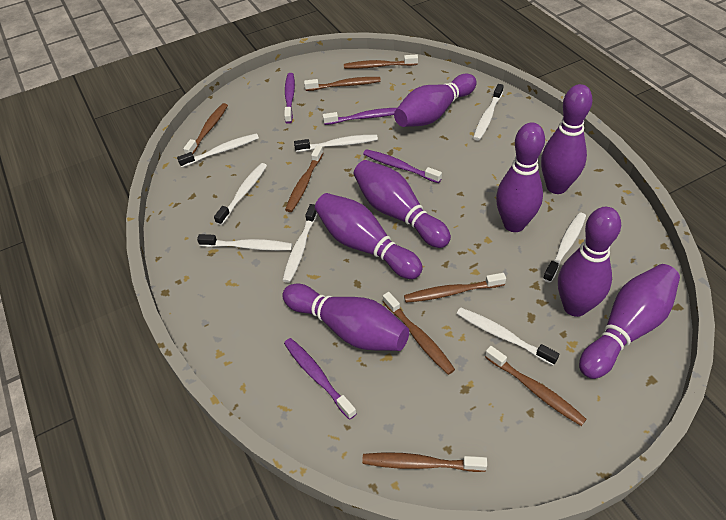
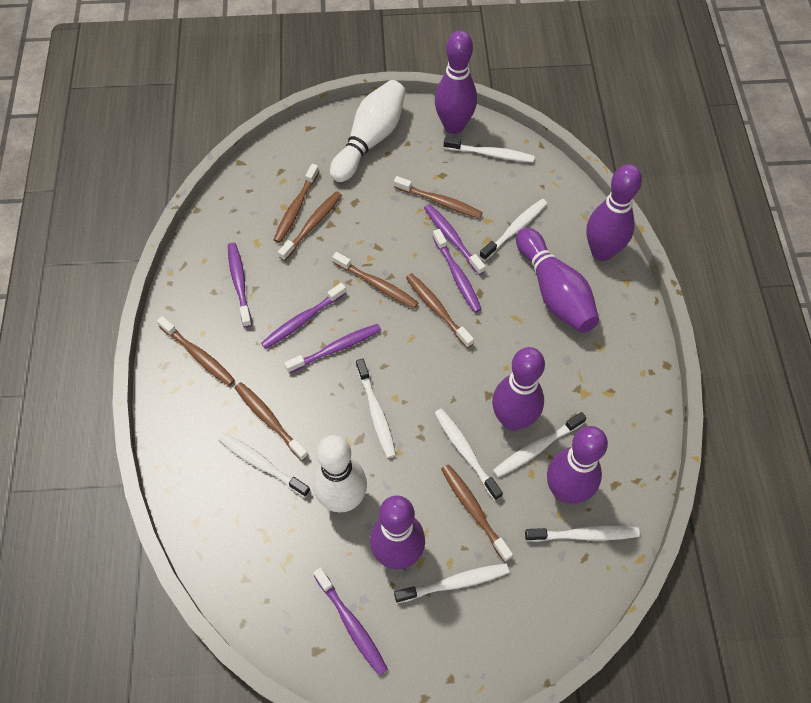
purple bowling pin: 8 -> 6
purple toothbrush: 4 -> 6
white bowling pin: 0 -> 2

